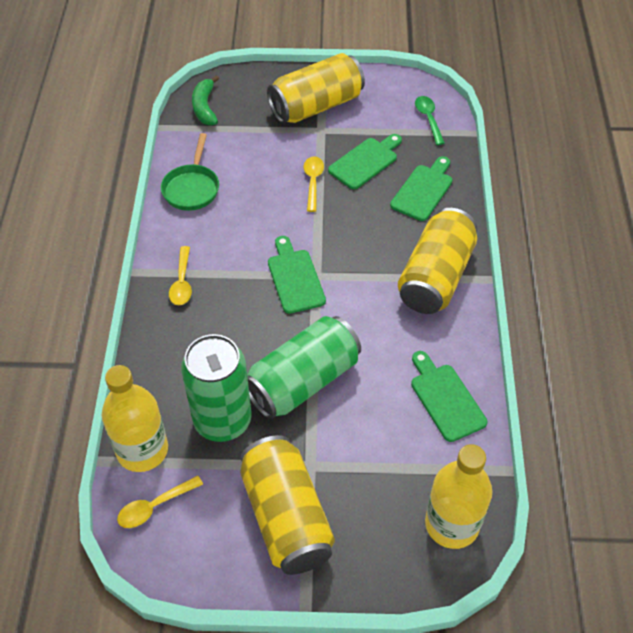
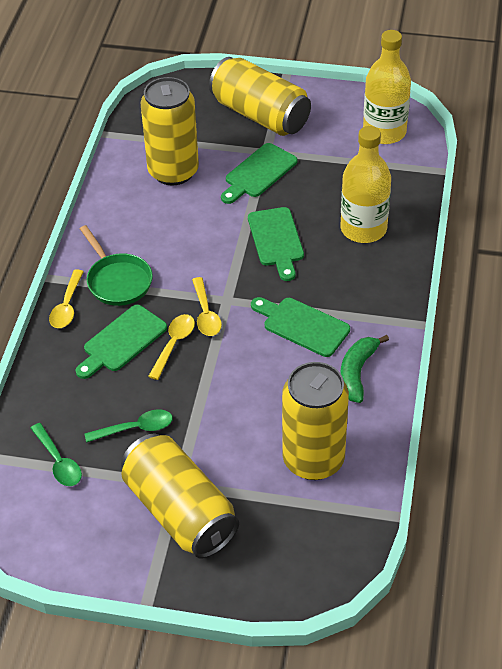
green can: 2 -> 0
green spoon: 1 -> 2
yellow can: 3 -> 4

